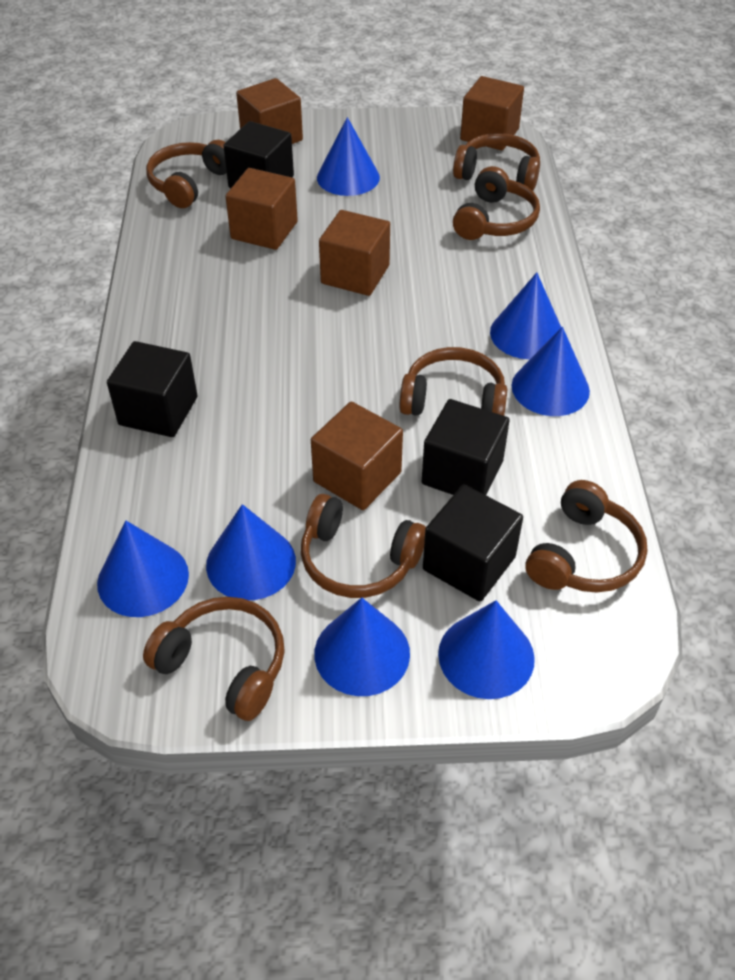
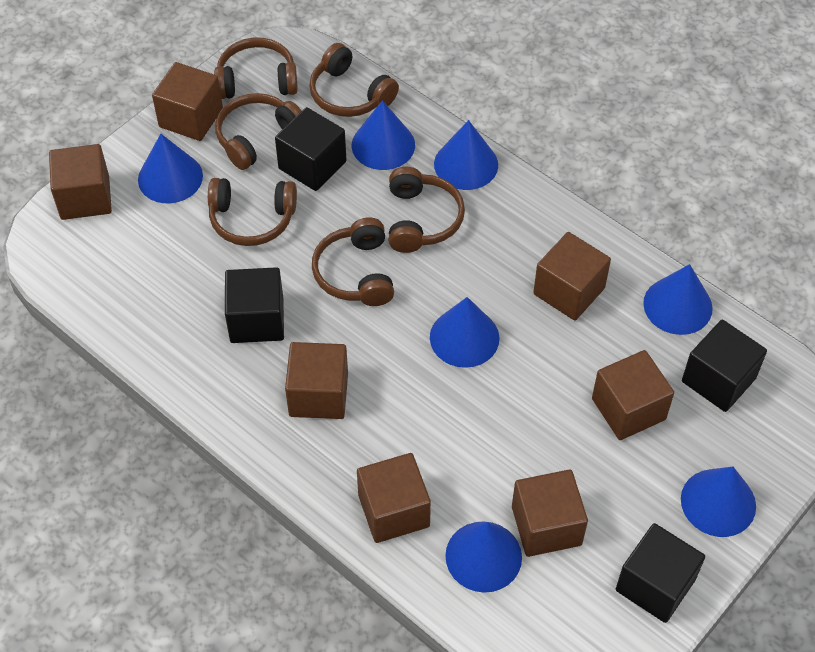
brown cube: 5 -> 7
brown headphones: 7 -> 6

